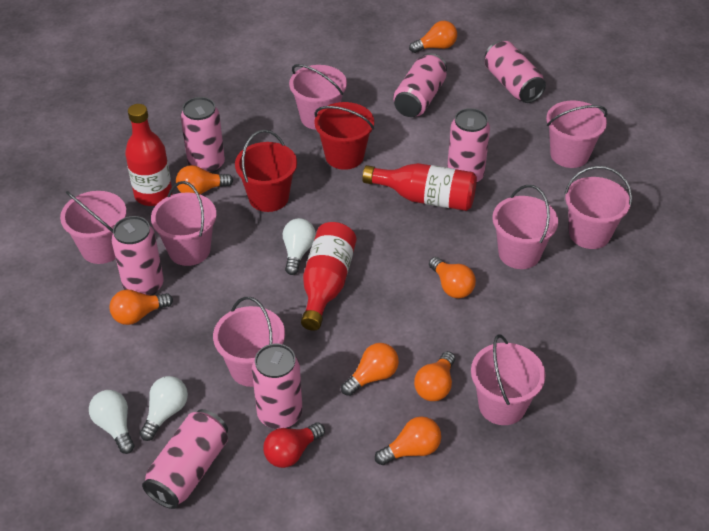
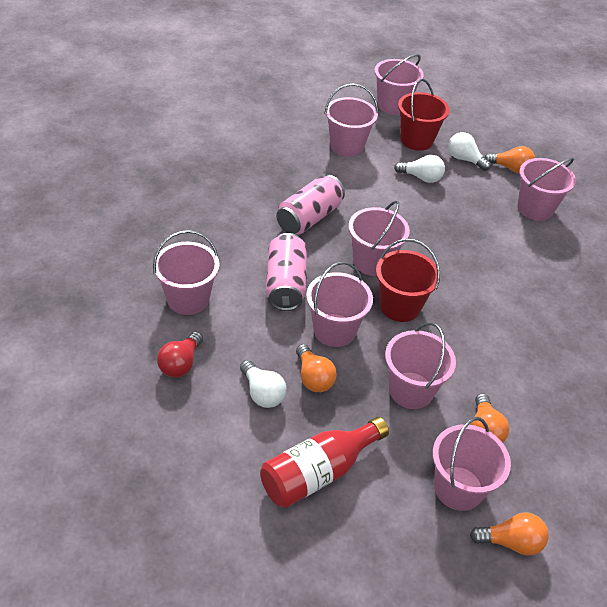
orange light bulb: 7 -> 4
pink can: 7 -> 2
red bottle: 3 -> 1

